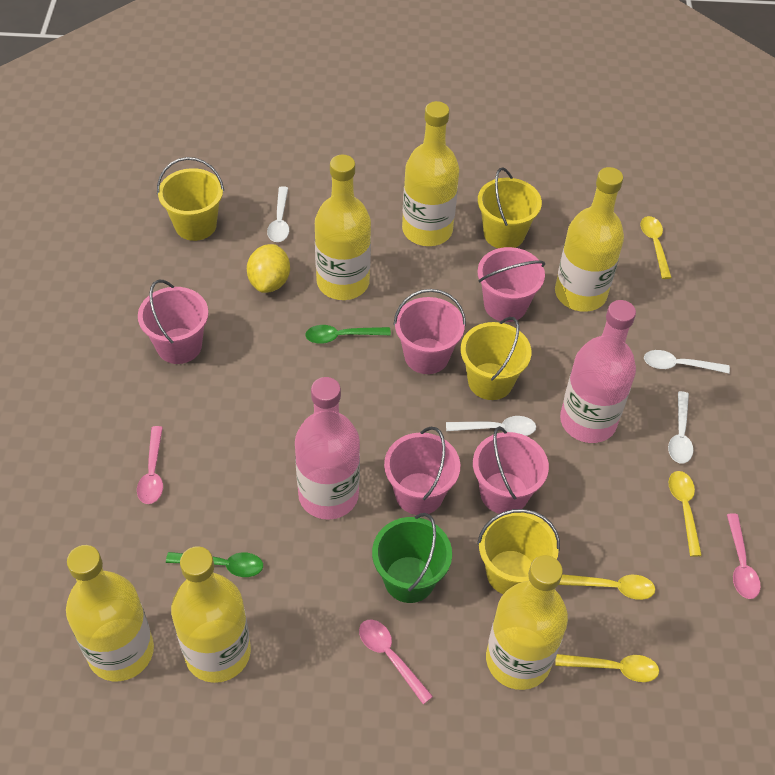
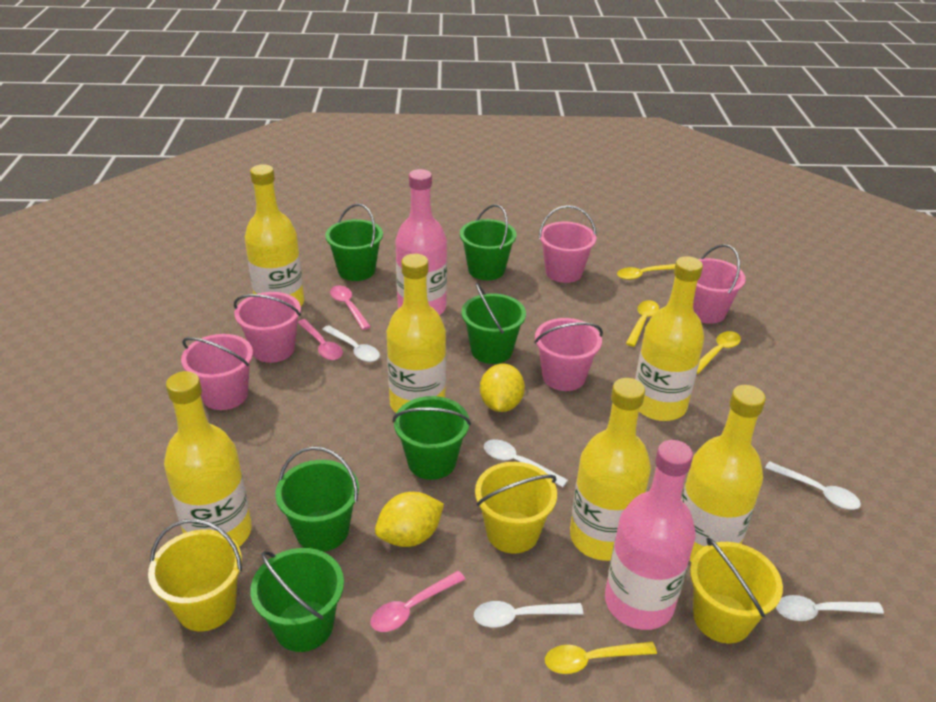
green bucket: 1 -> 6
green spoon: 2 -> 0
white spoon: 4 -> 5
yellow bucket: 4 -> 3
yellow lemon: 1 -> 2

